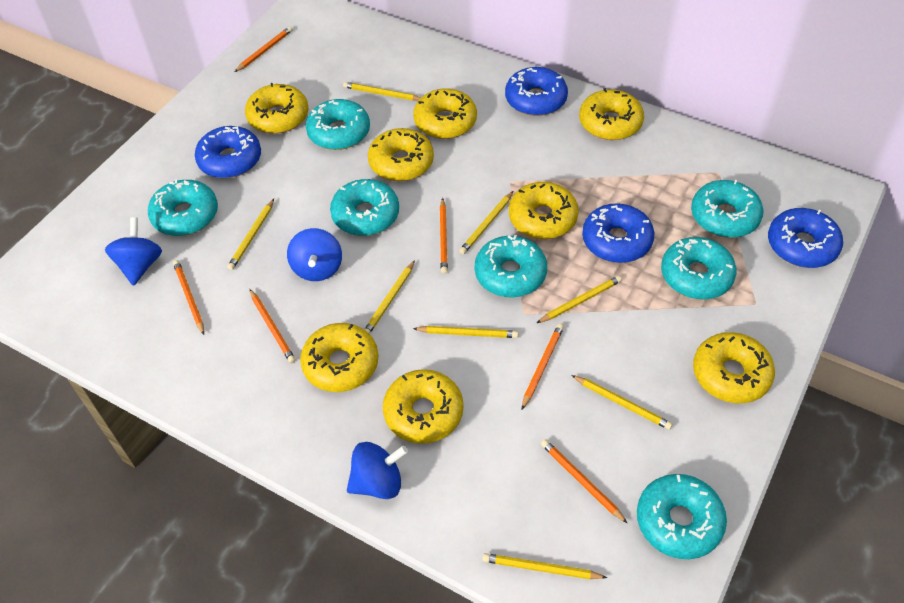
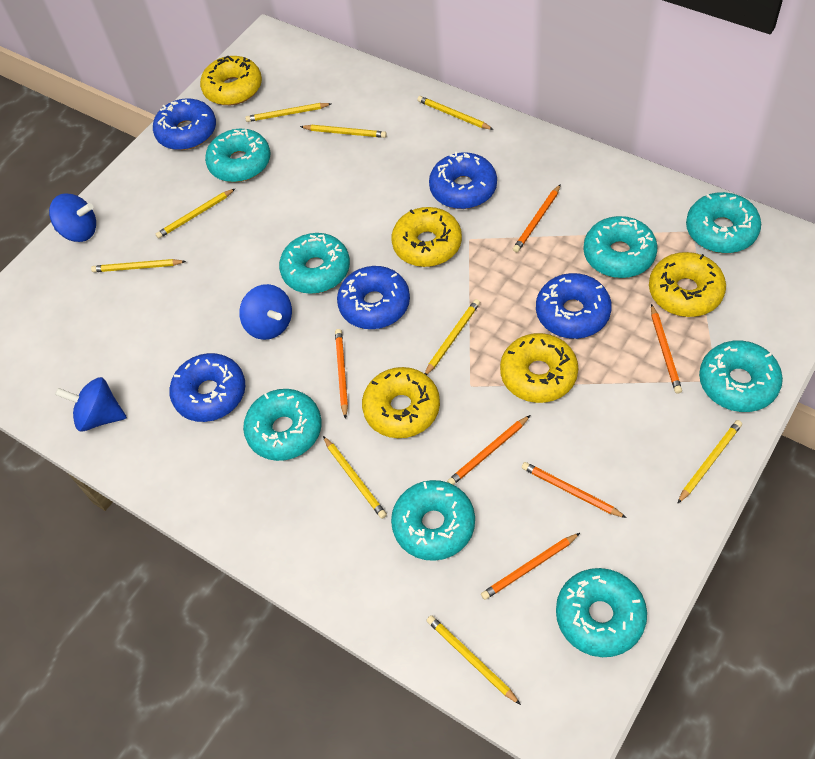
blue donut: 4 -> 5
turquoise donut: 7 -> 8
yellow donut: 8 -> 5
yellow pencil: 8 -> 9

